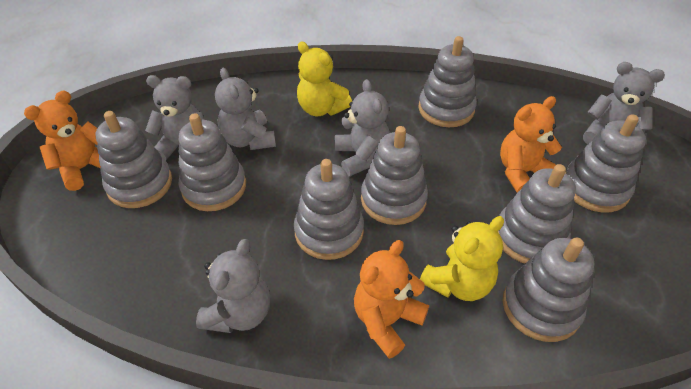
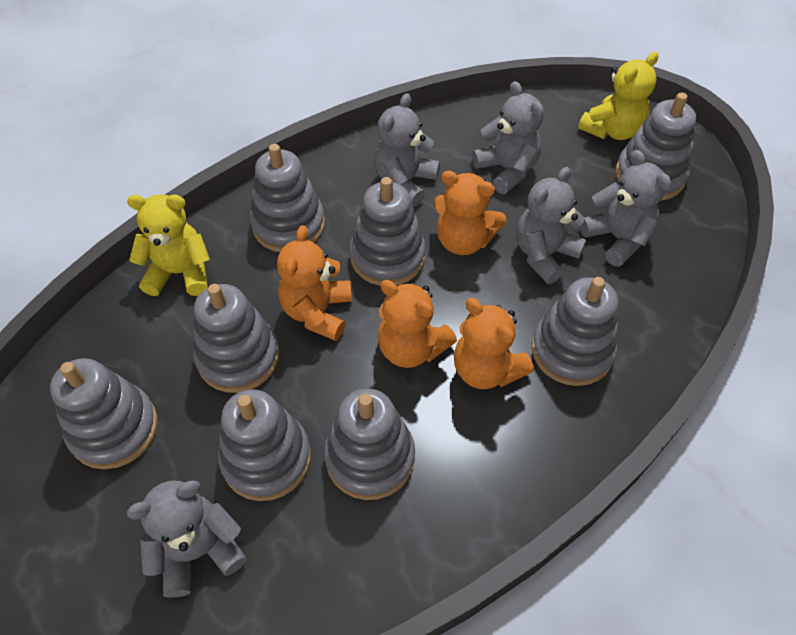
orange teddy bear: 3 -> 4

